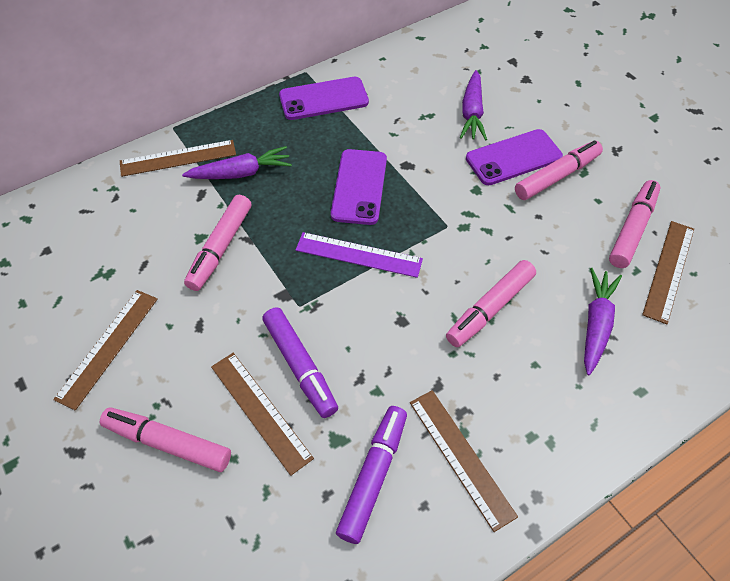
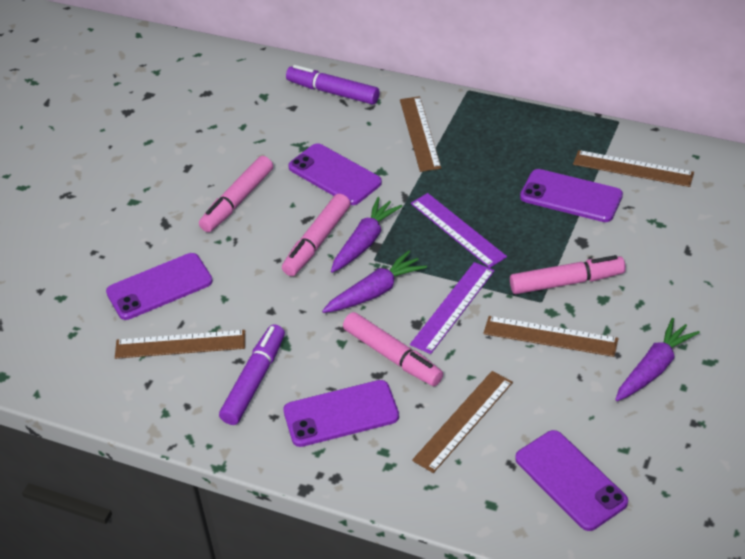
pink marker: 5 -> 4
purple phone: 3 -> 5
purple ruler: 1 -> 2

